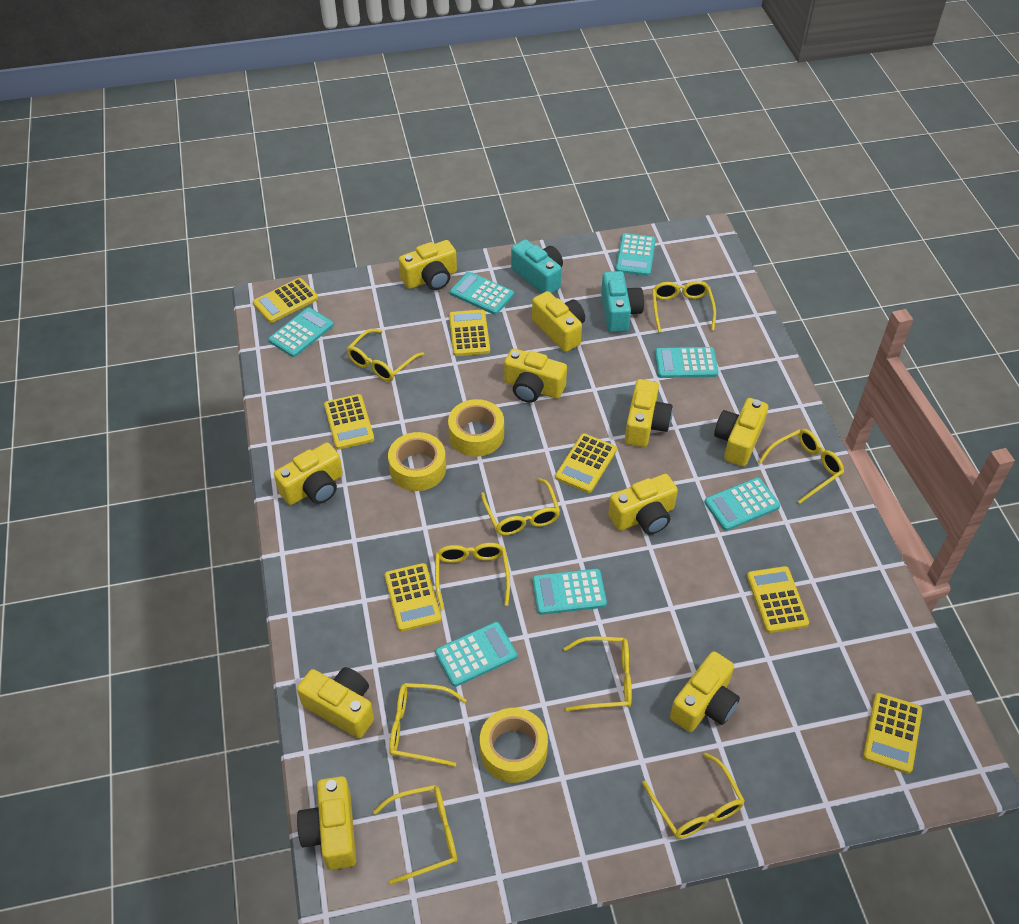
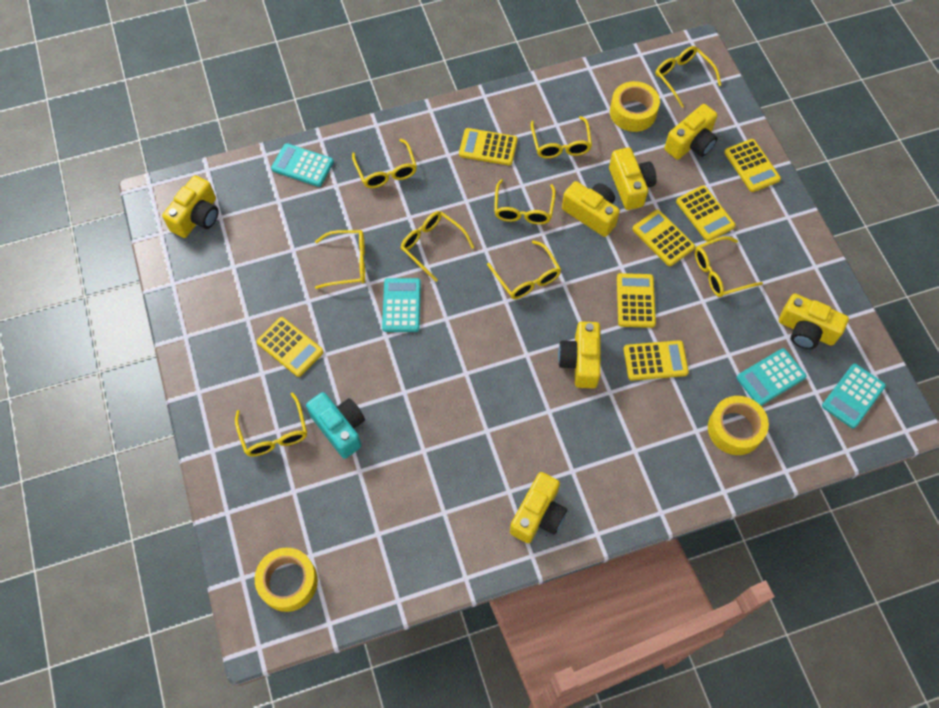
turquoise calculator: 7 -> 4
turquoise camera: 2 -> 1
yellow camera: 10 -> 7

